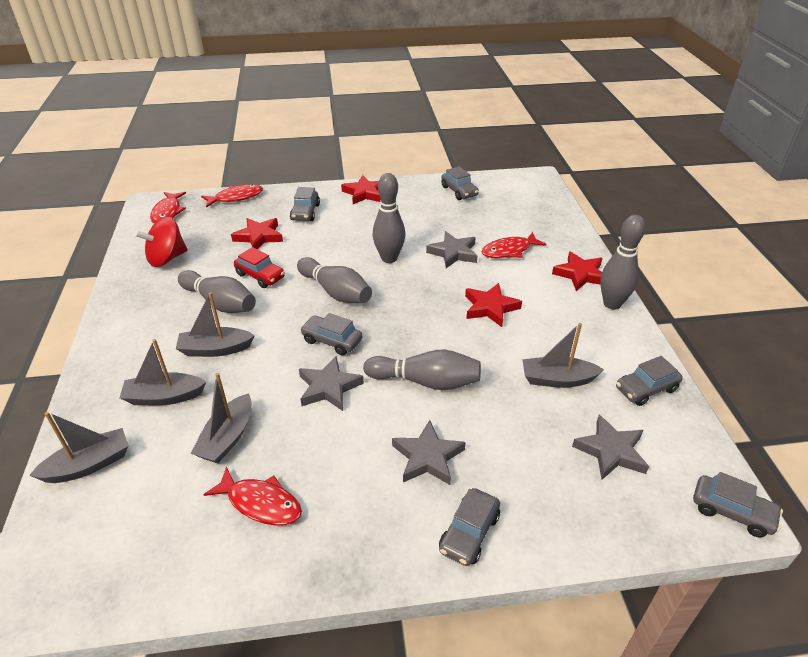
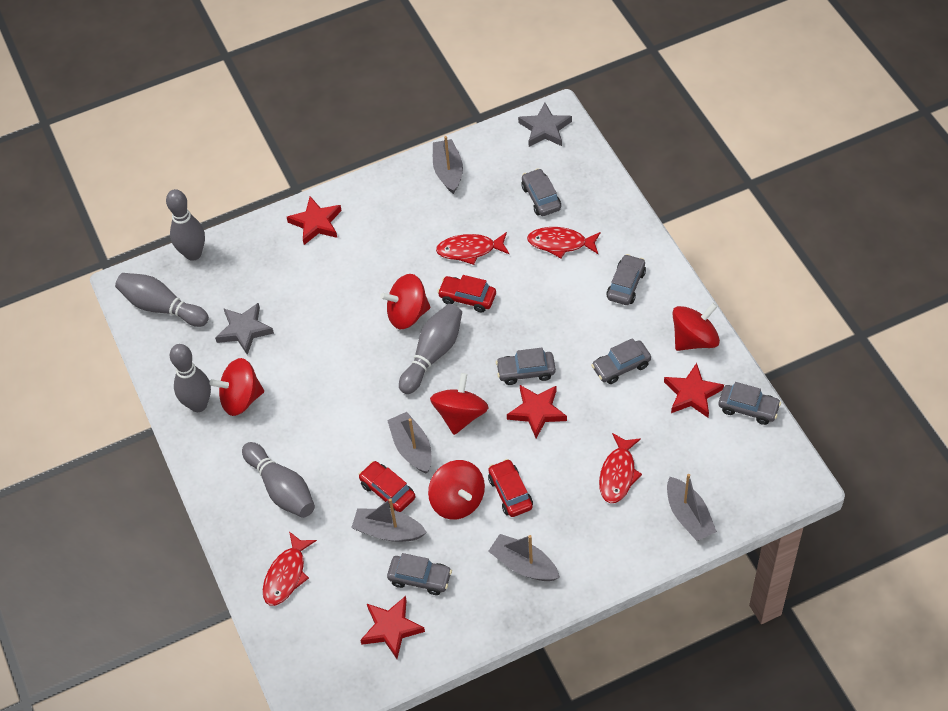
grey star: 4 -> 2
red car: 1 -> 3
red spinning top: 1 -> 5

